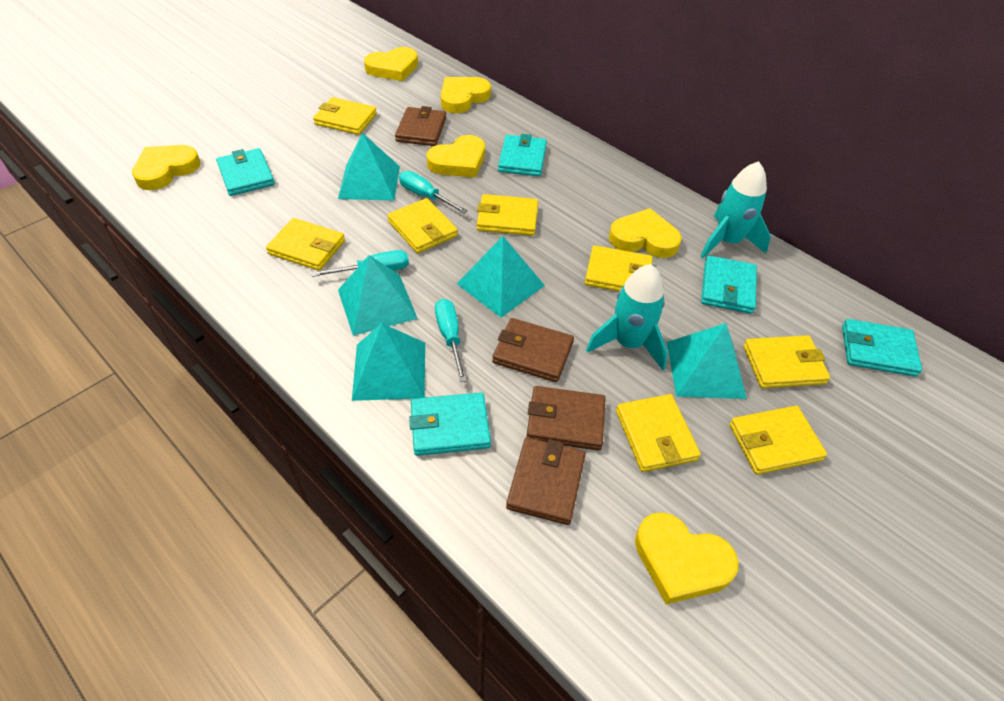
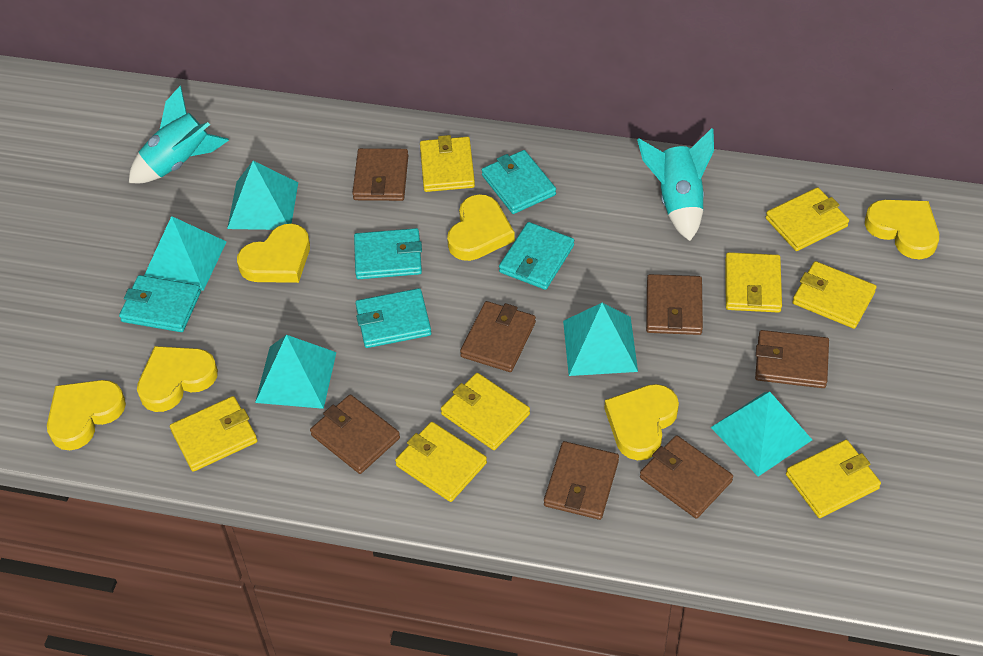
brown wallet: 4 -> 7
turquoise screwdriver: 3 -> 0

